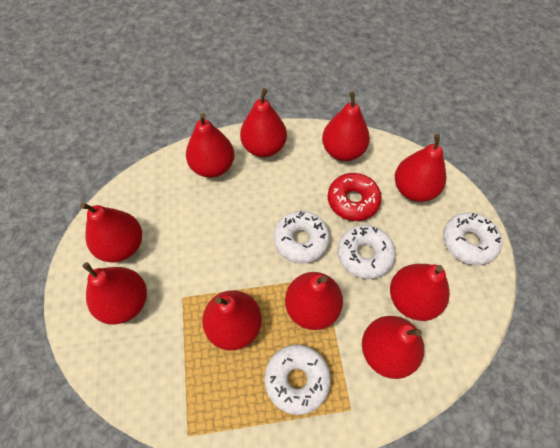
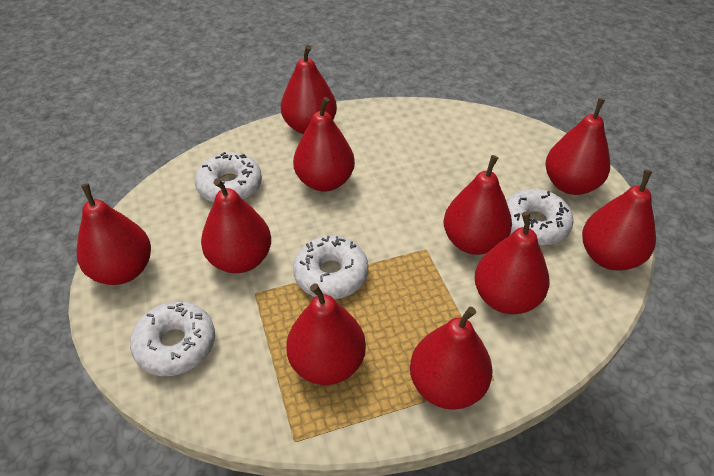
red donut: 1 -> 0

